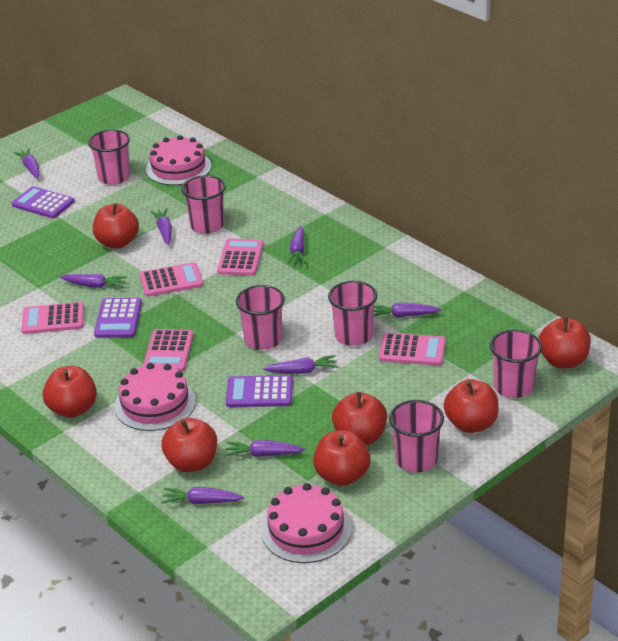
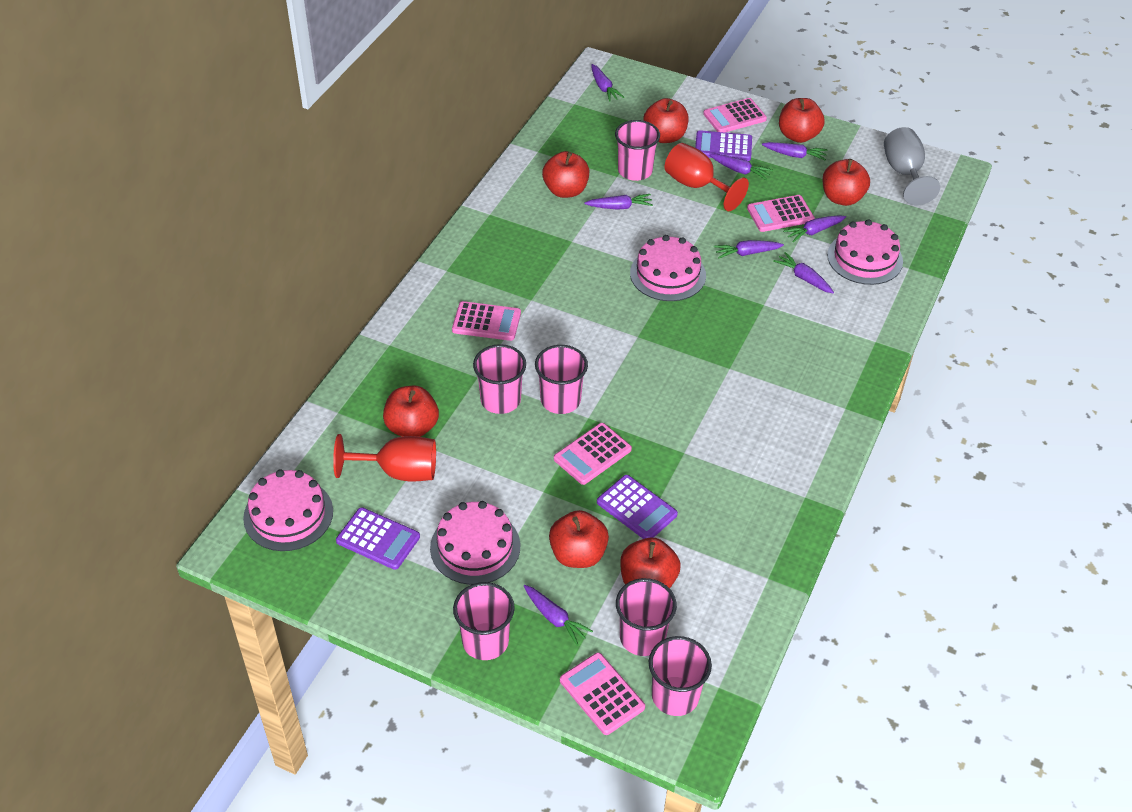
grey goblet: 0 -> 1
pink cake: 3 -> 4
red goblet: 0 -> 2

